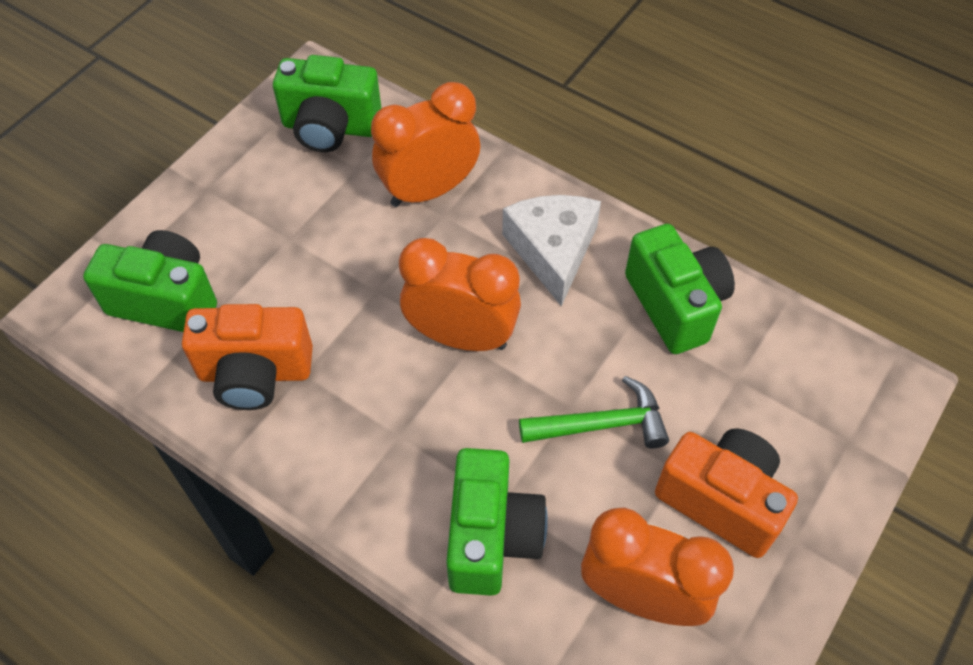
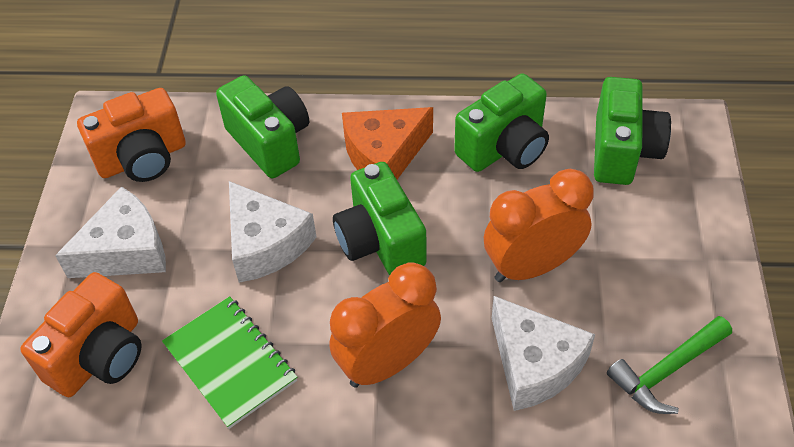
green notebook: 0 -> 1
orange cheese: 0 -> 1
orange clock: 3 -> 2
white cheese: 1 -> 3

